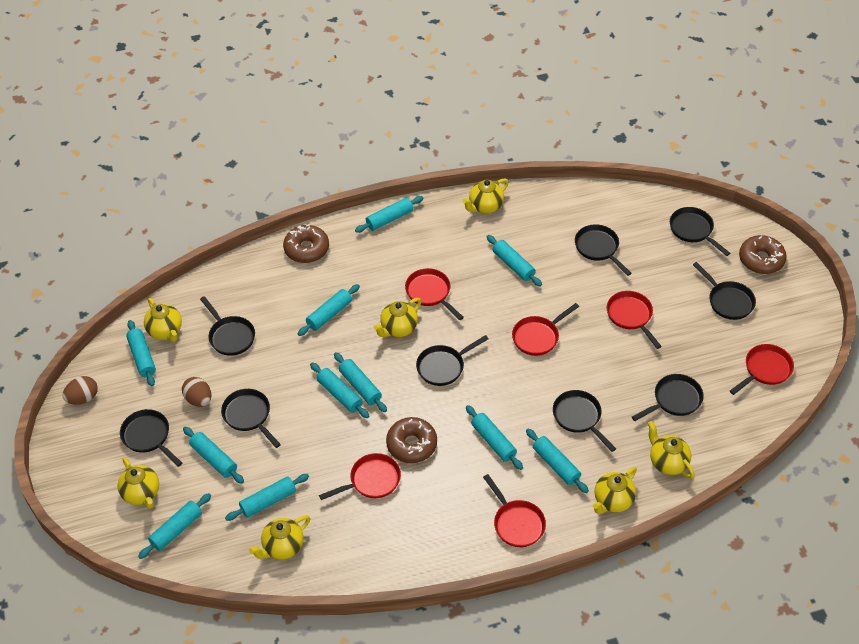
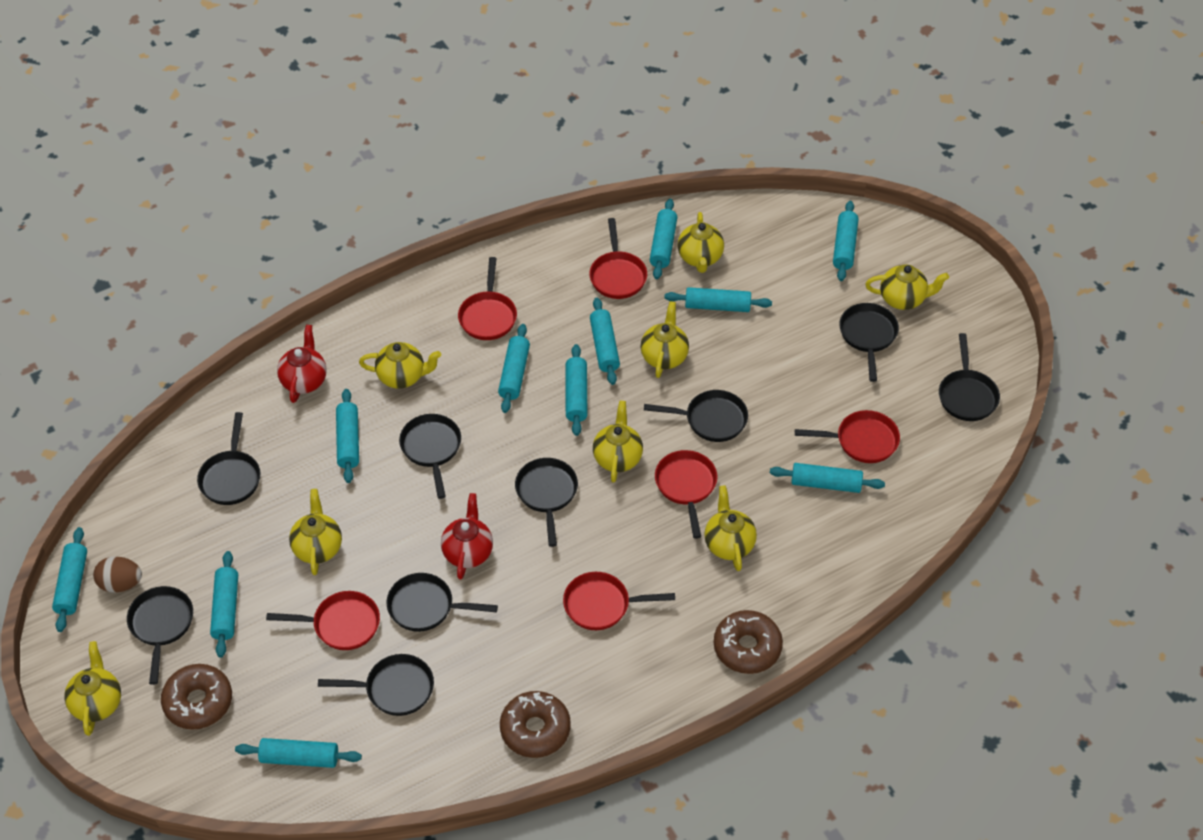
brown egg: 2 -> 1
red teapot: 0 -> 2
yellow teapot: 7 -> 8

